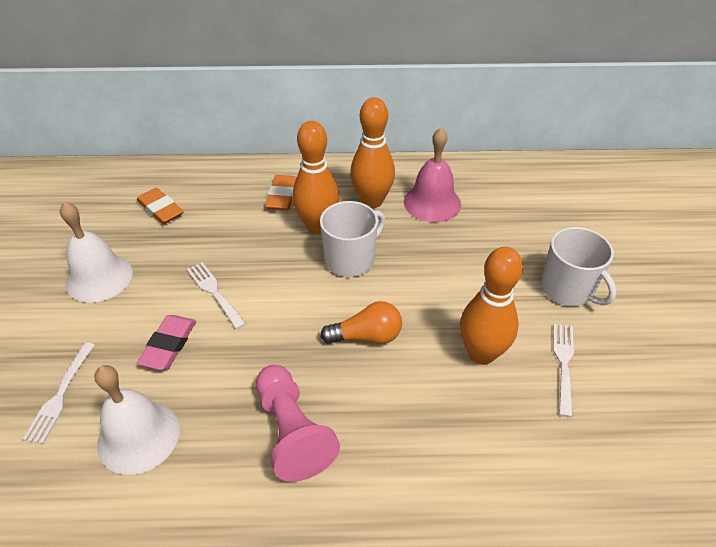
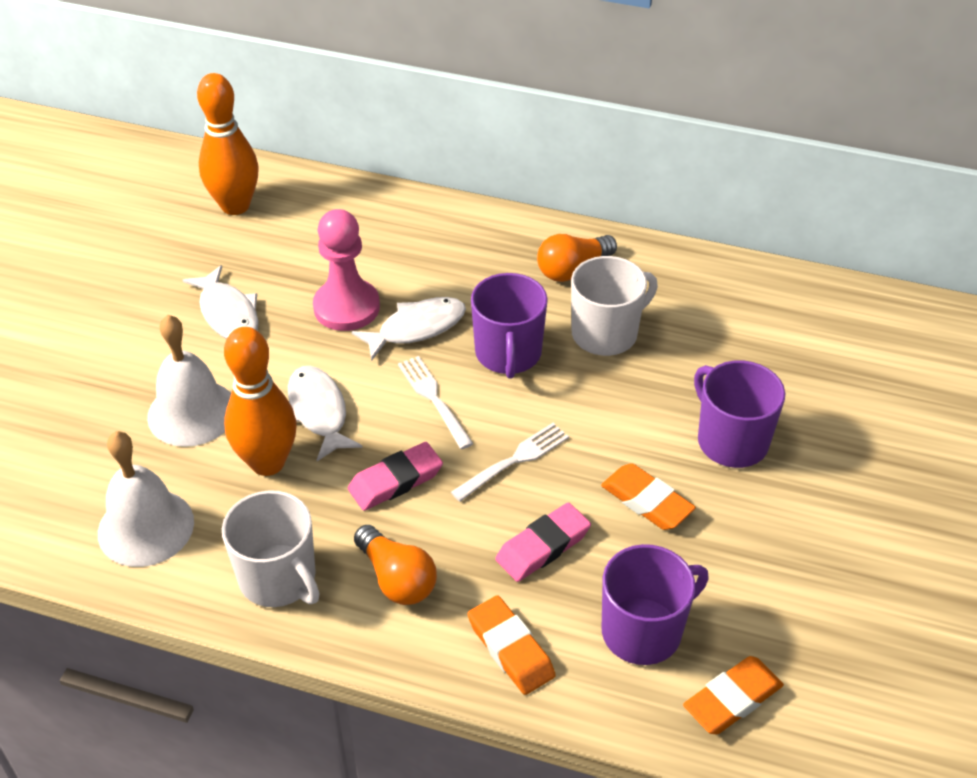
orange bowling pin: 3 -> 2
orange eraser: 2 -> 3
orange light bulb: 1 -> 2
pink bell: 1 -> 0
pink eraser: 1 -> 2
purple mug: 0 -> 3
white fish: 0 -> 3
white fork: 3 -> 2

